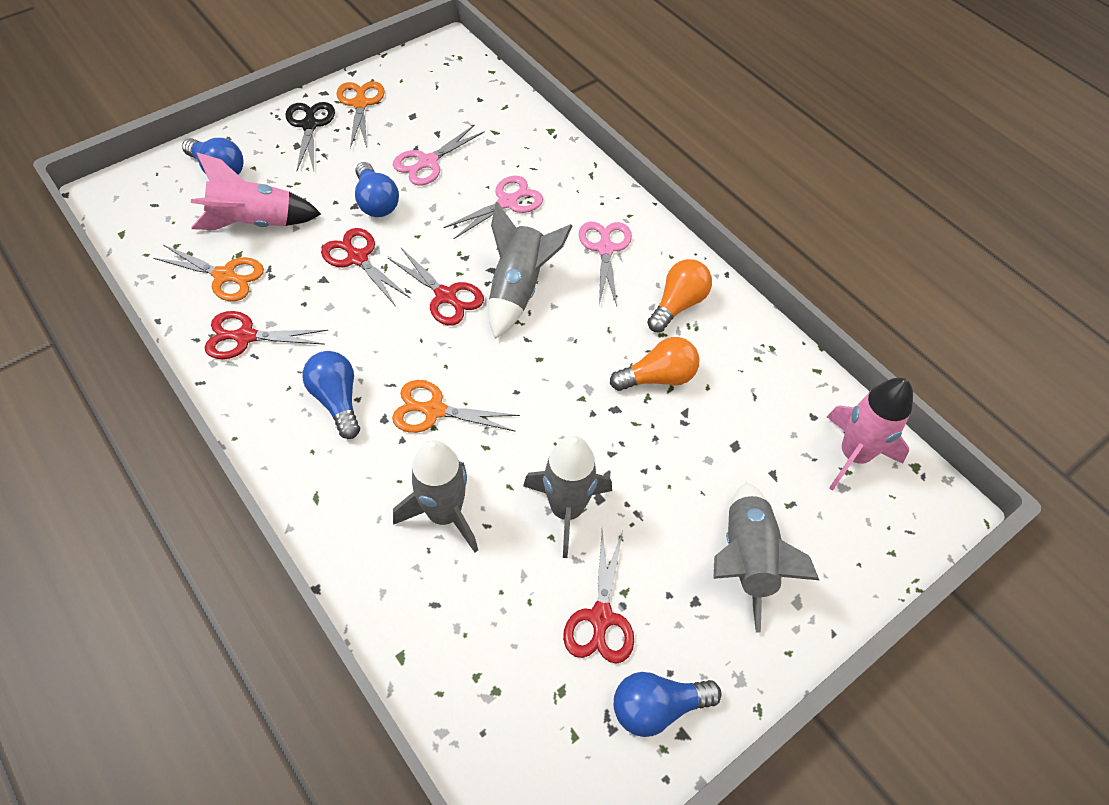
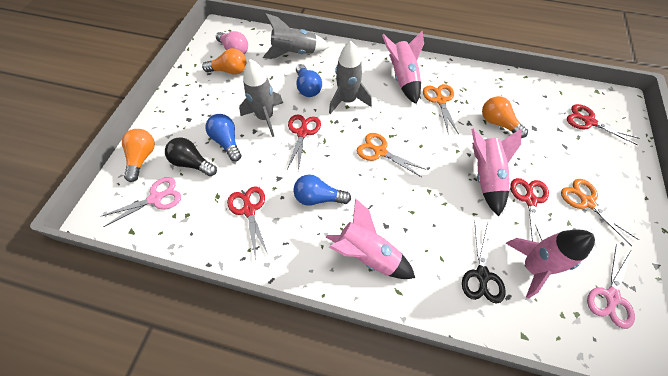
black light bulb: 0 -> 1
blue light bulb: 4 -> 3
grey rocket: 4 -> 3
orange light bulb: 2 -> 3
pink light bulb: 0 -> 1
pink rocket: 2 -> 4
pink scissors: 3 -> 2

